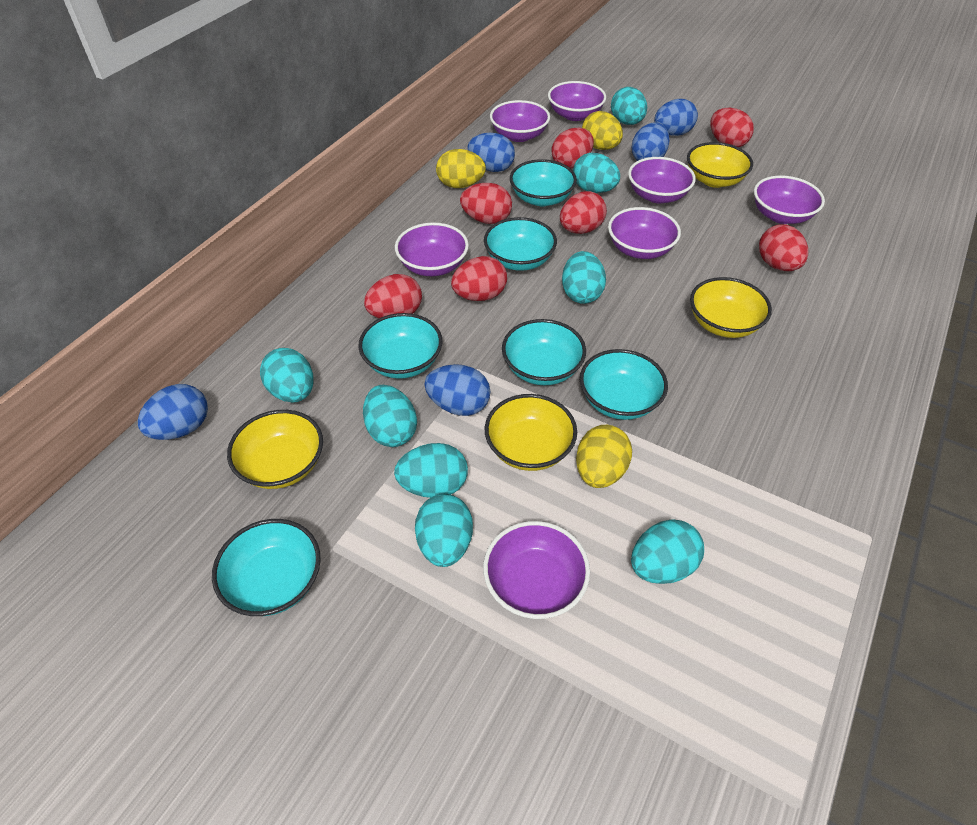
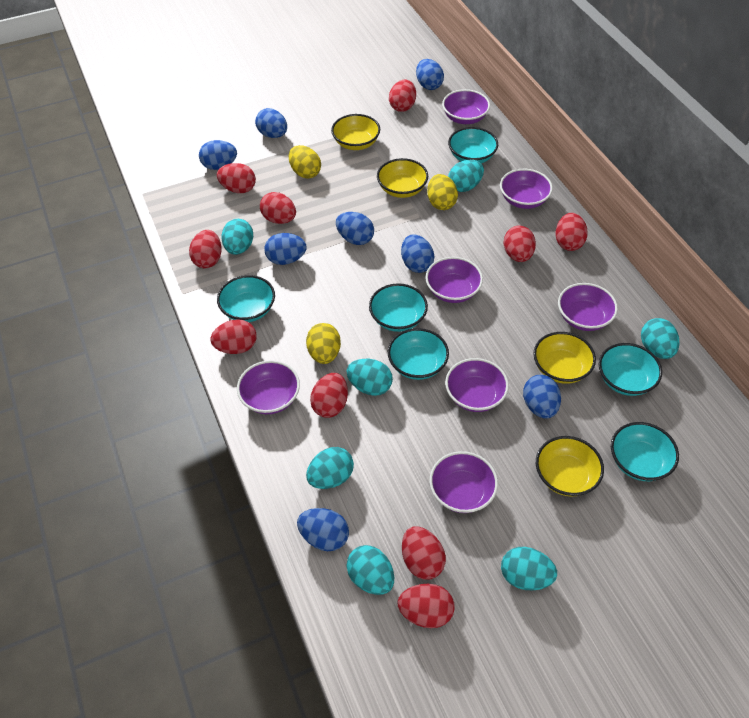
blue egg: 5 -> 8
red egg: 7 -> 10
turquoise egg: 8 -> 7

